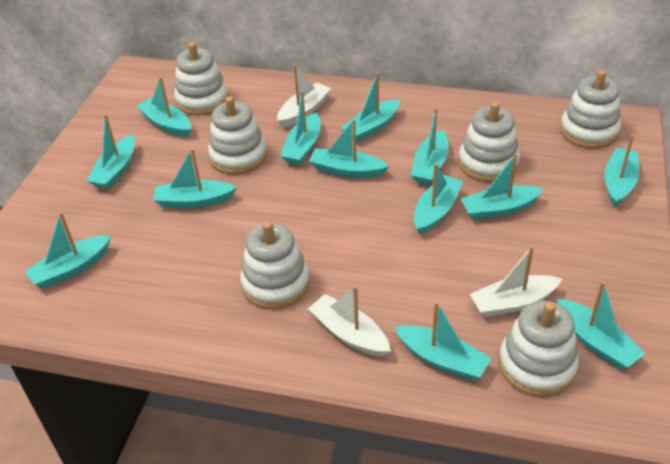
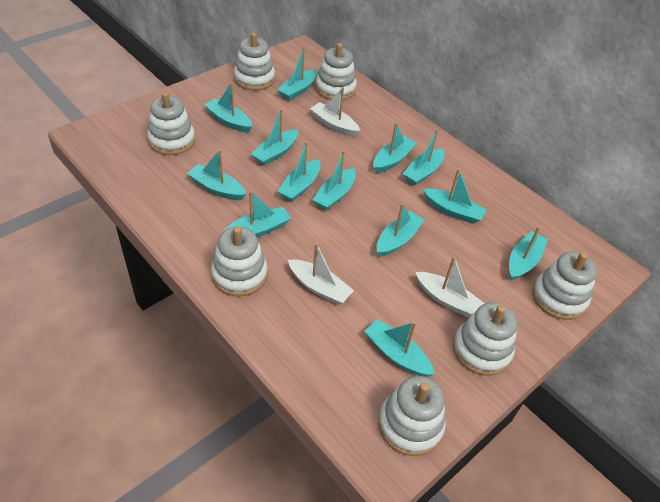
white stacking toy: 6 -> 7

